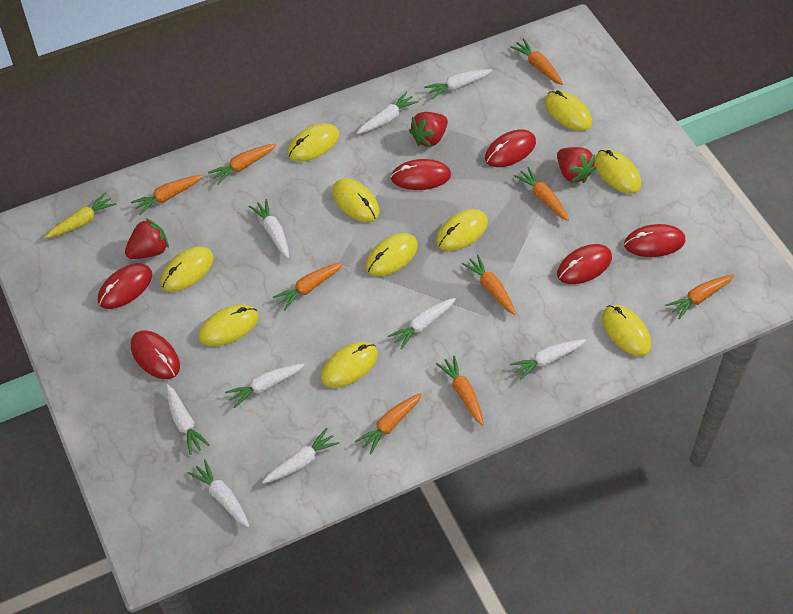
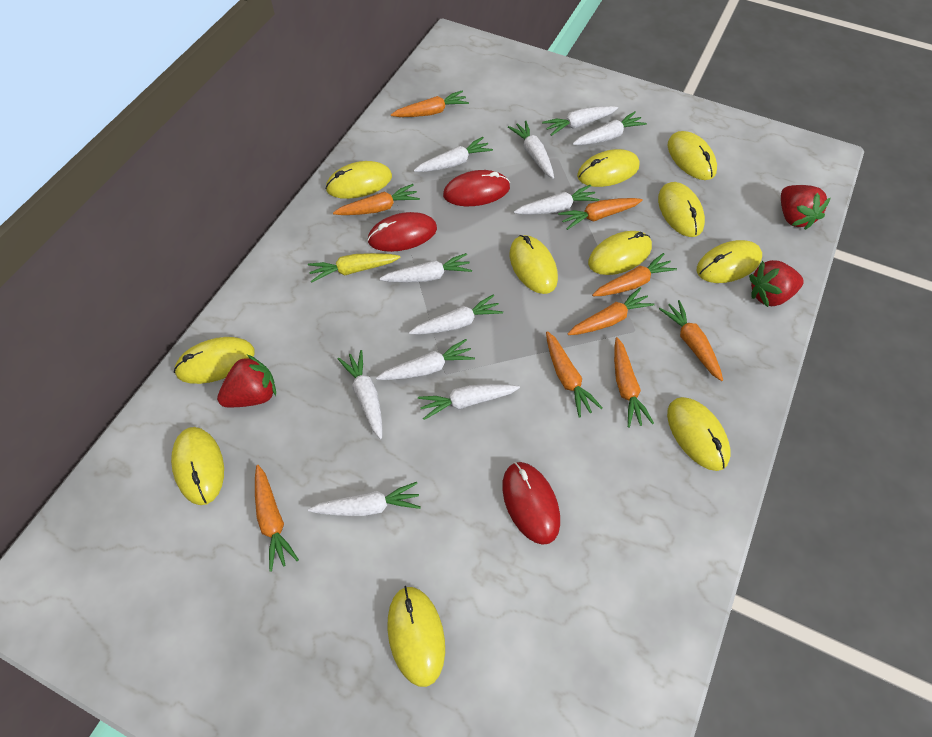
red mouse: 6 -> 3
white carrot: 9 -> 11
yellow mouse: 10 -> 11

